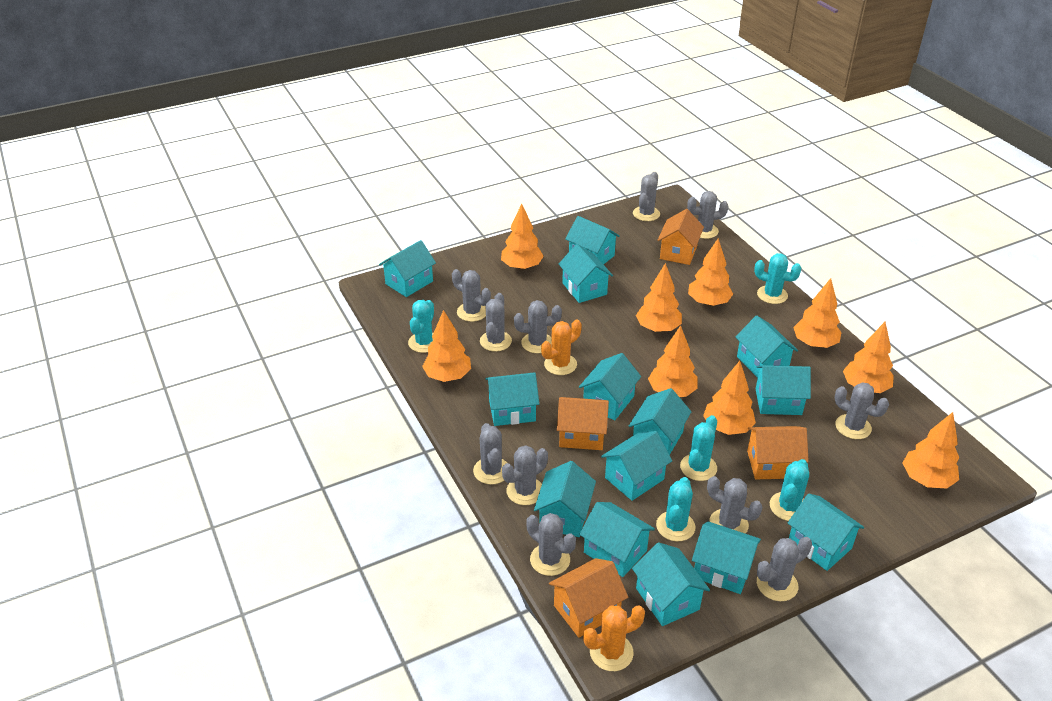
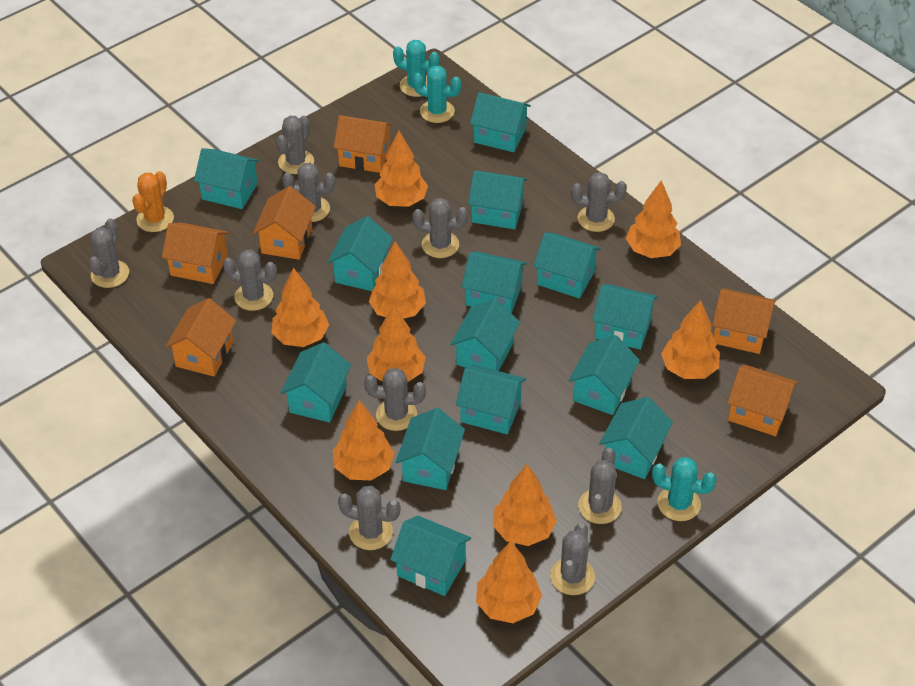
grey cactus: 11 -> 10
orange cactus: 2 -> 1
orange house: 4 -> 6
turquoise cactus: 5 -> 3

